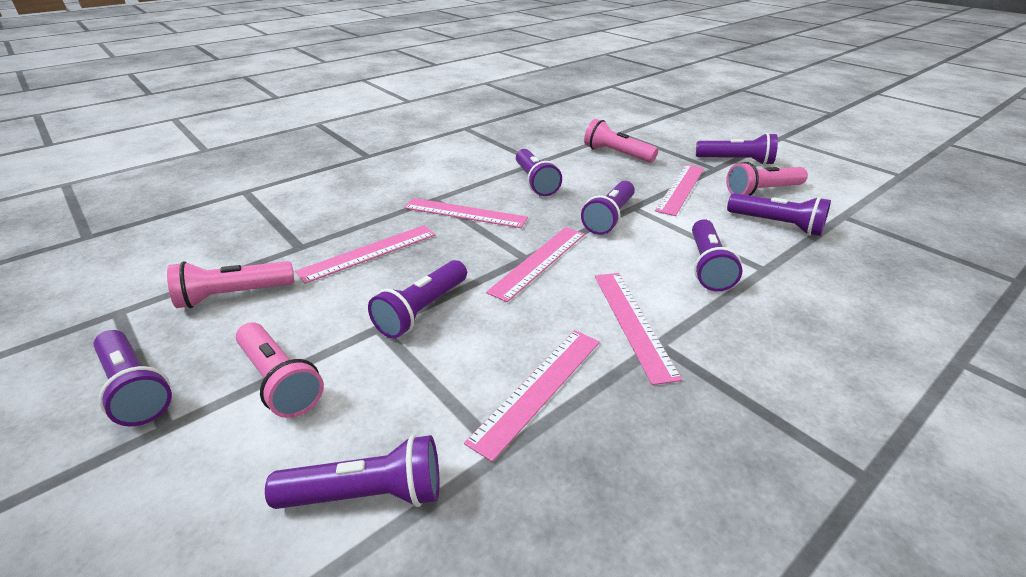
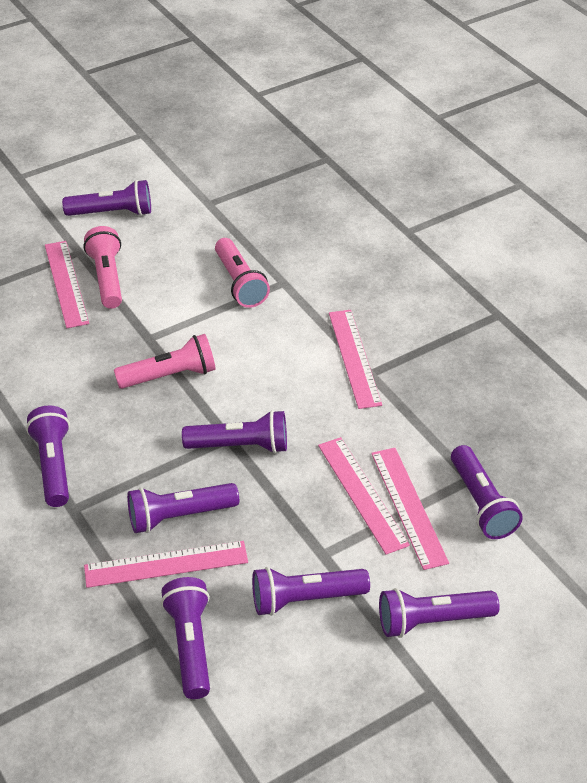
pink flashlight: 4 -> 3
pink ruler: 6 -> 5

